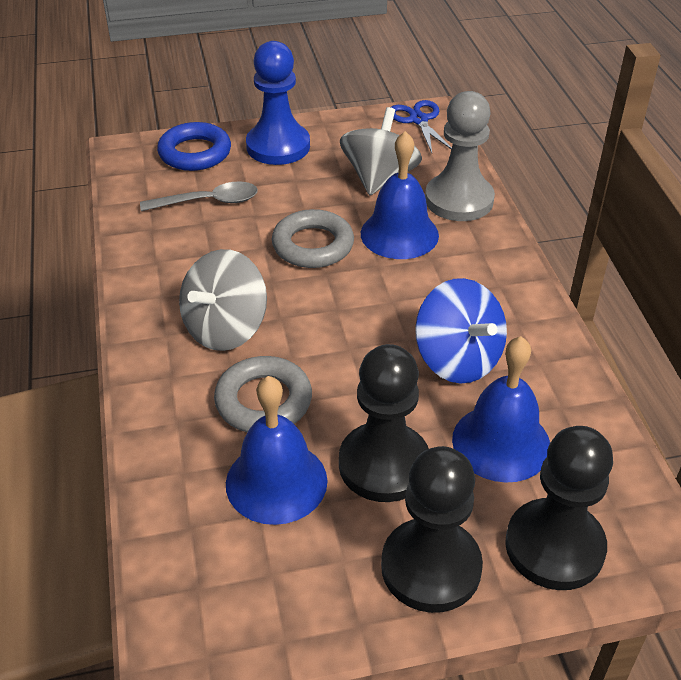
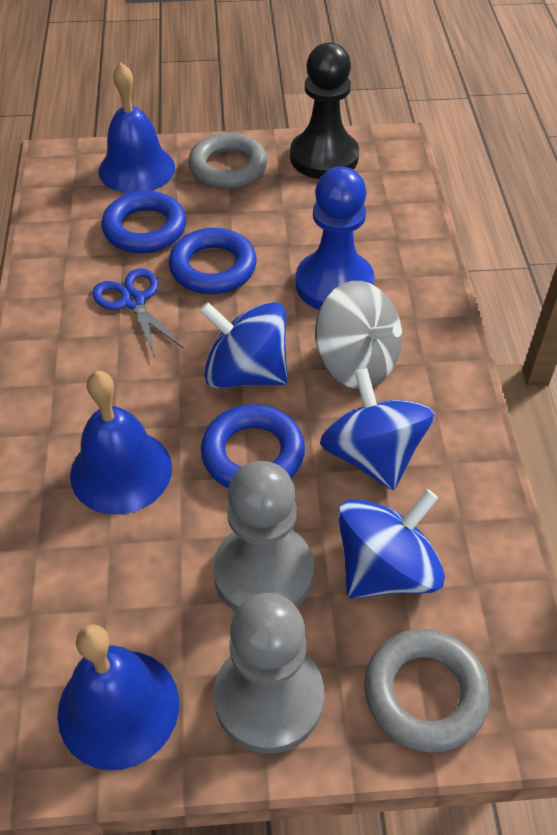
black pawn: 3 -> 1
blue ring: 1 -> 3
blue spinning top: 1 -> 3
grey pawn: 1 -> 2
grey spinning top: 2 -> 1
grey spoon: 1 -> 0

